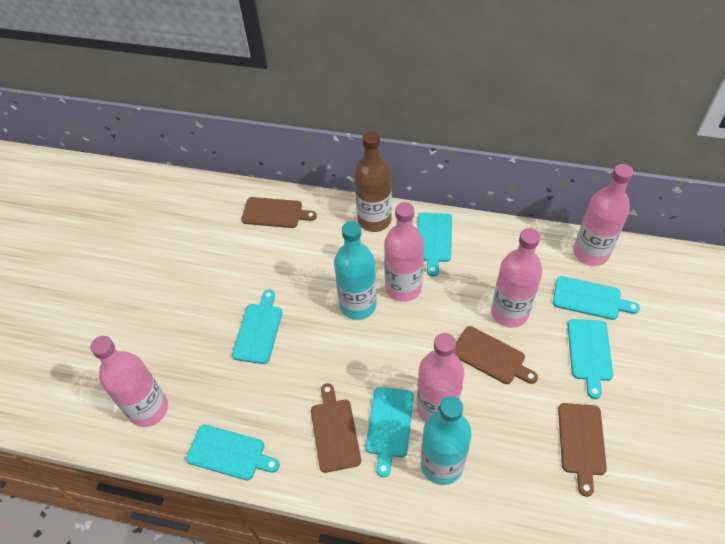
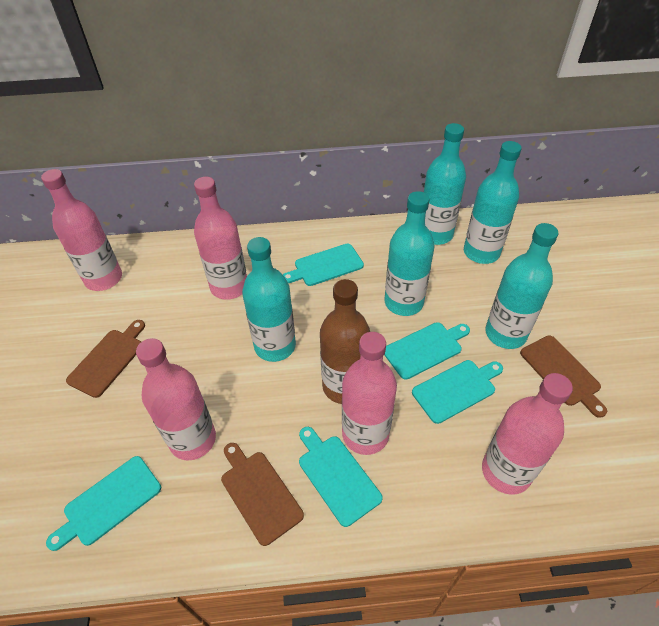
brown cutting board: 4 -> 3
turquoise bottle: 2 -> 5
turquoise cutting board: 6 -> 5

